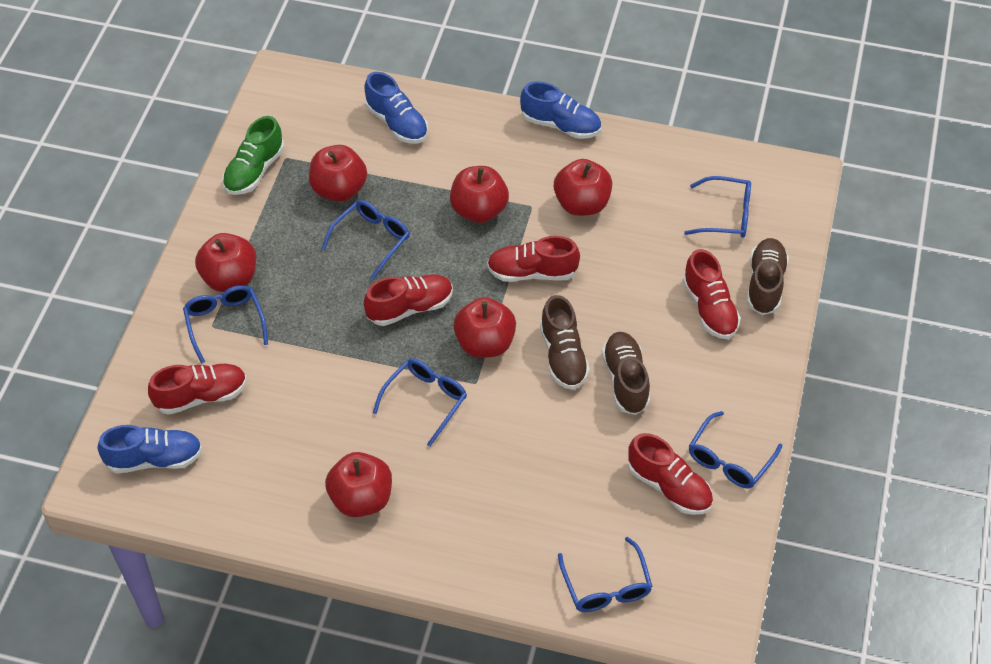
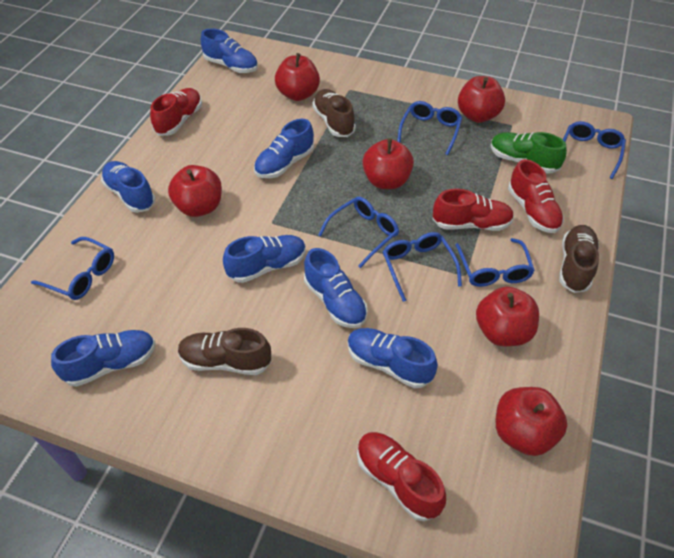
blue shoe: 3 -> 7
red shoe: 5 -> 4

